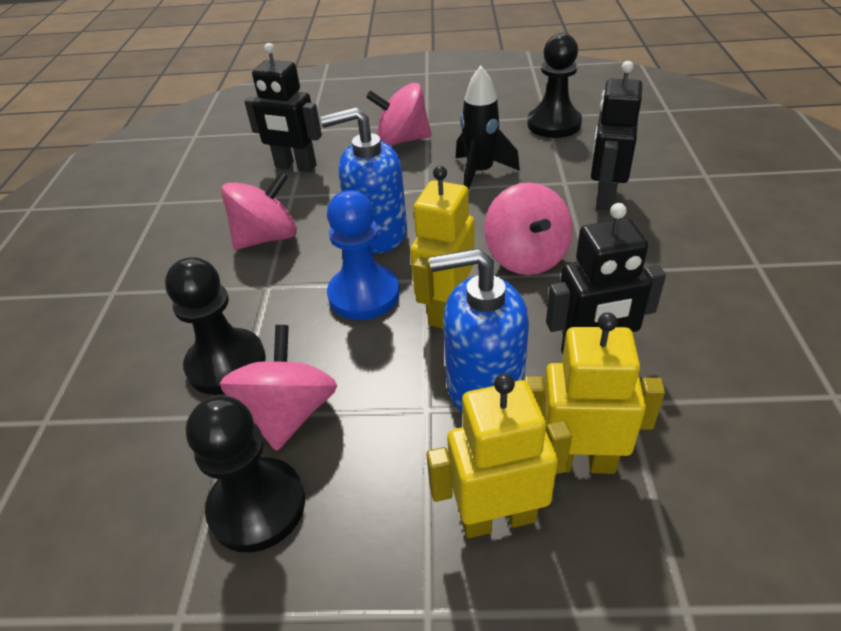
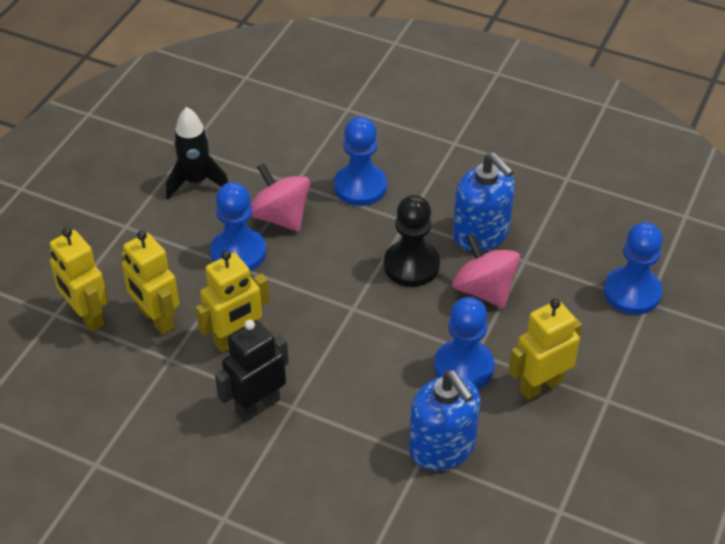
black pawn: 3 -> 1
black robot: 3 -> 1
blue pawn: 1 -> 4
pink spinning top: 4 -> 2
yellow robot: 3 -> 4

